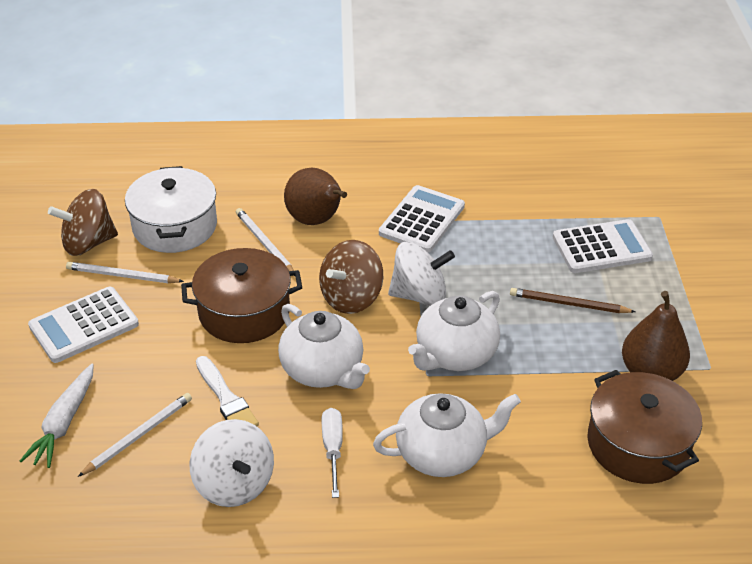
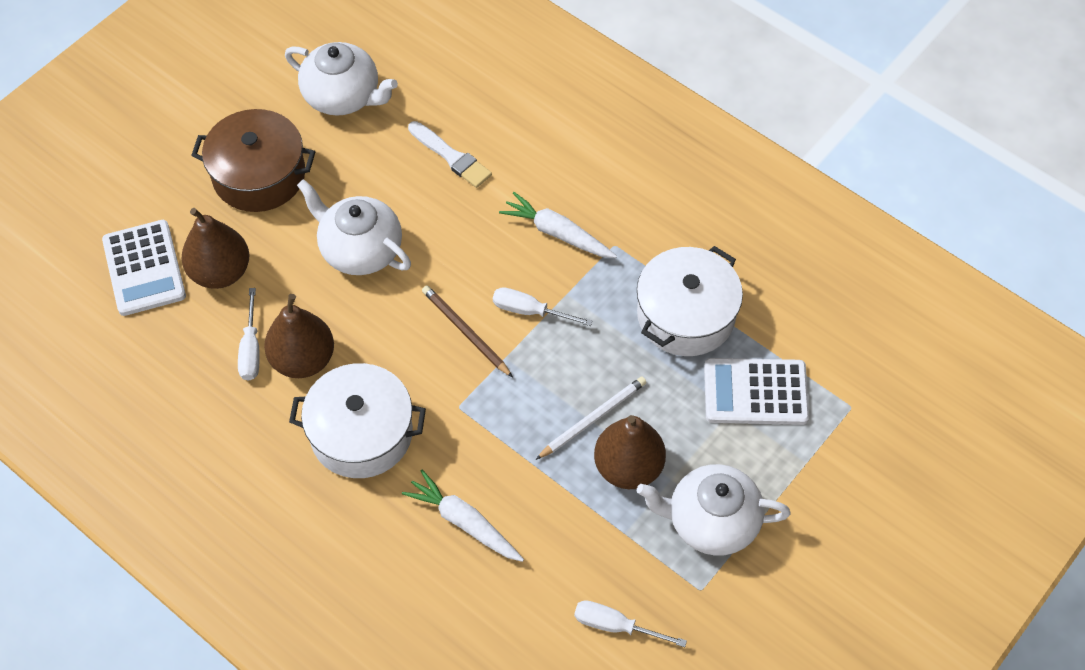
brown pear: 2 -> 3
brown pot: 2 -> 1
brown spinning top: 2 -> 0
white calculator: 3 -> 2
white carrot: 1 -> 2
white pencil: 3 -> 1
white pot: 1 -> 2
white screwdriver: 1 -> 3
white spinning top: 2 -> 0

